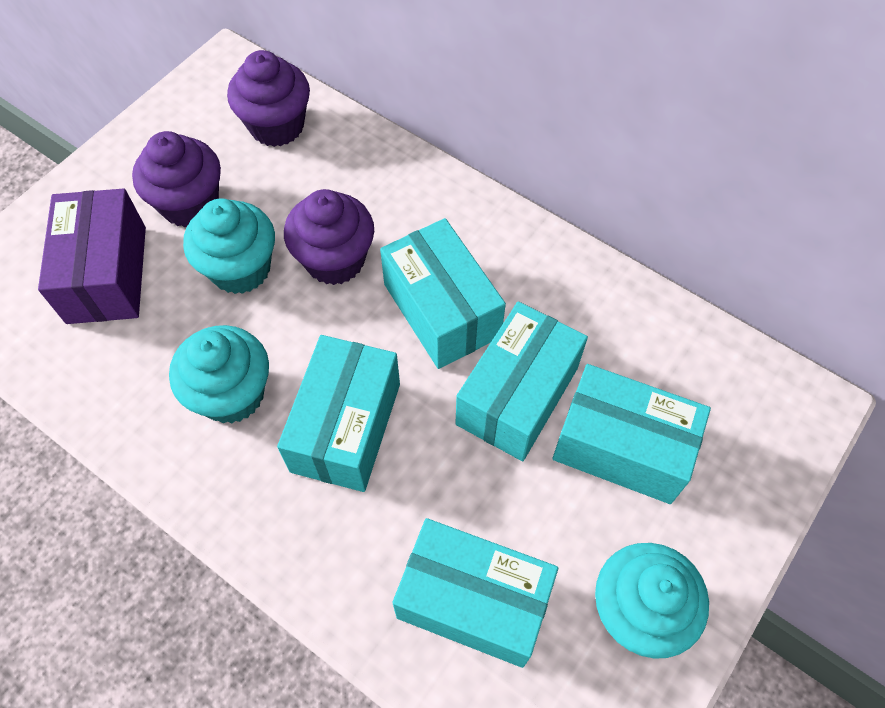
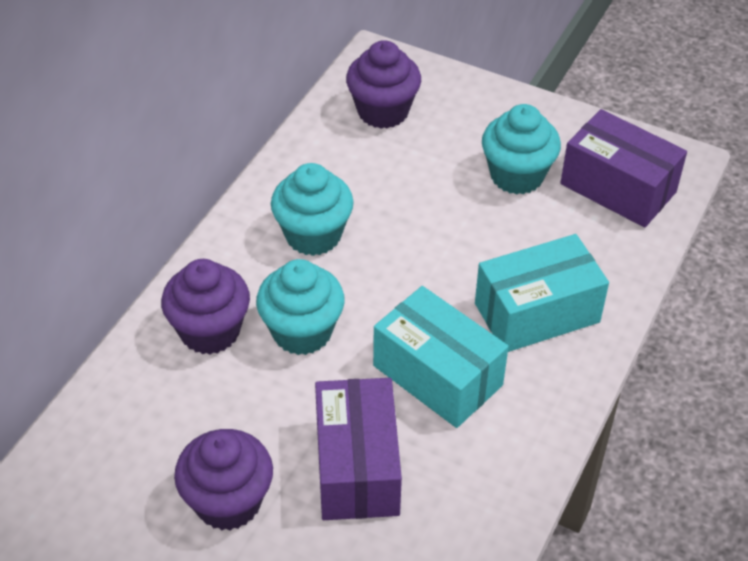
purple box: 1 -> 2
turquoise box: 5 -> 2

